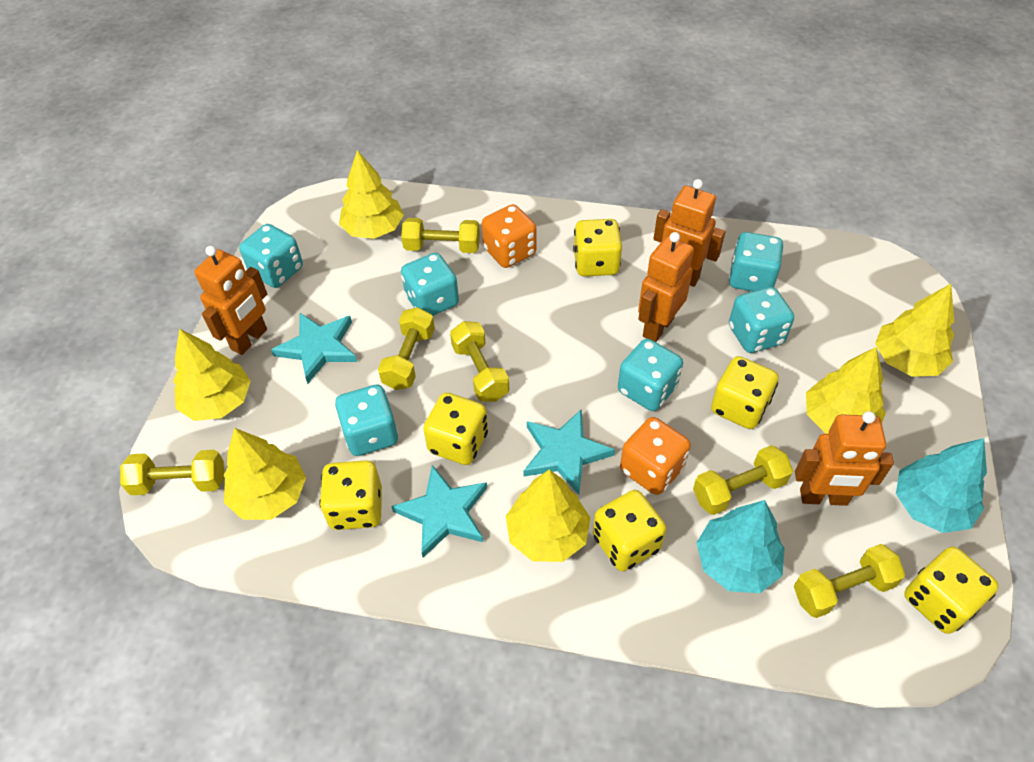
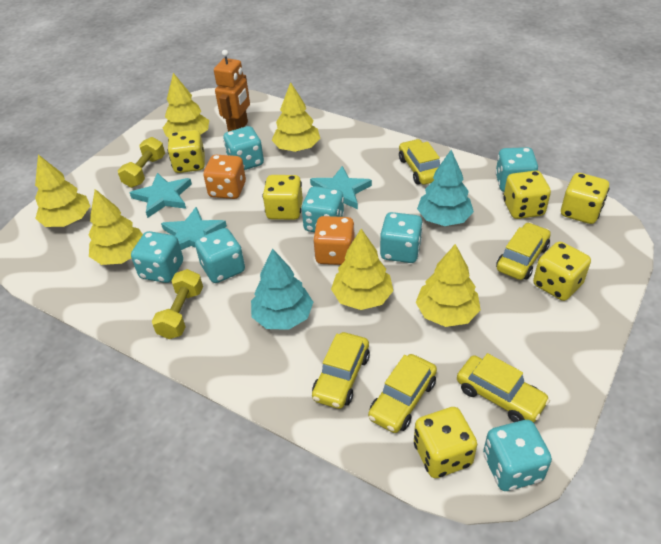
orange robot: 4 -> 1
turquoise dice: 6 -> 7
yellow car: 0 -> 5
yellow dumbbell: 6 -> 2

